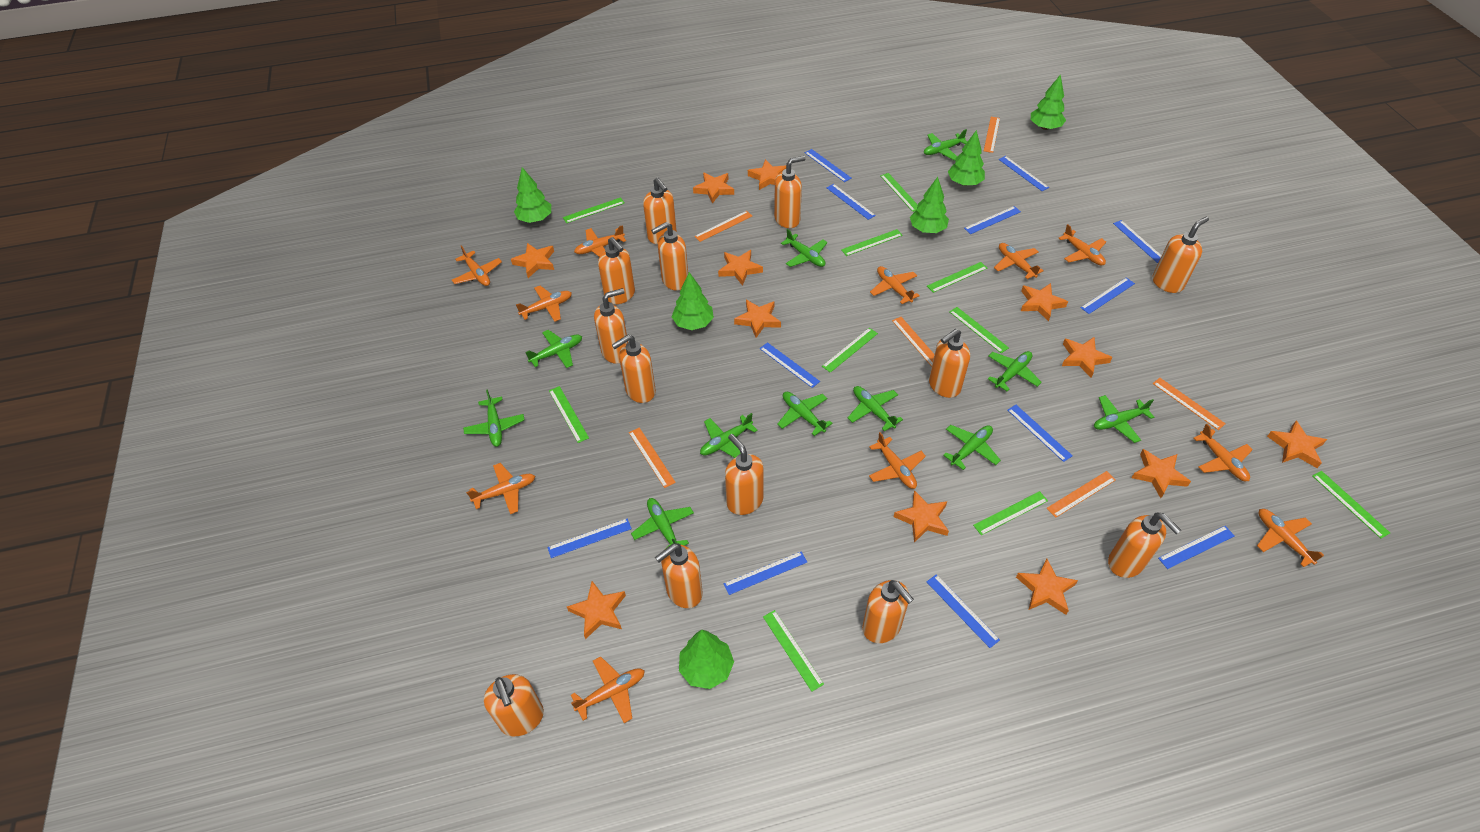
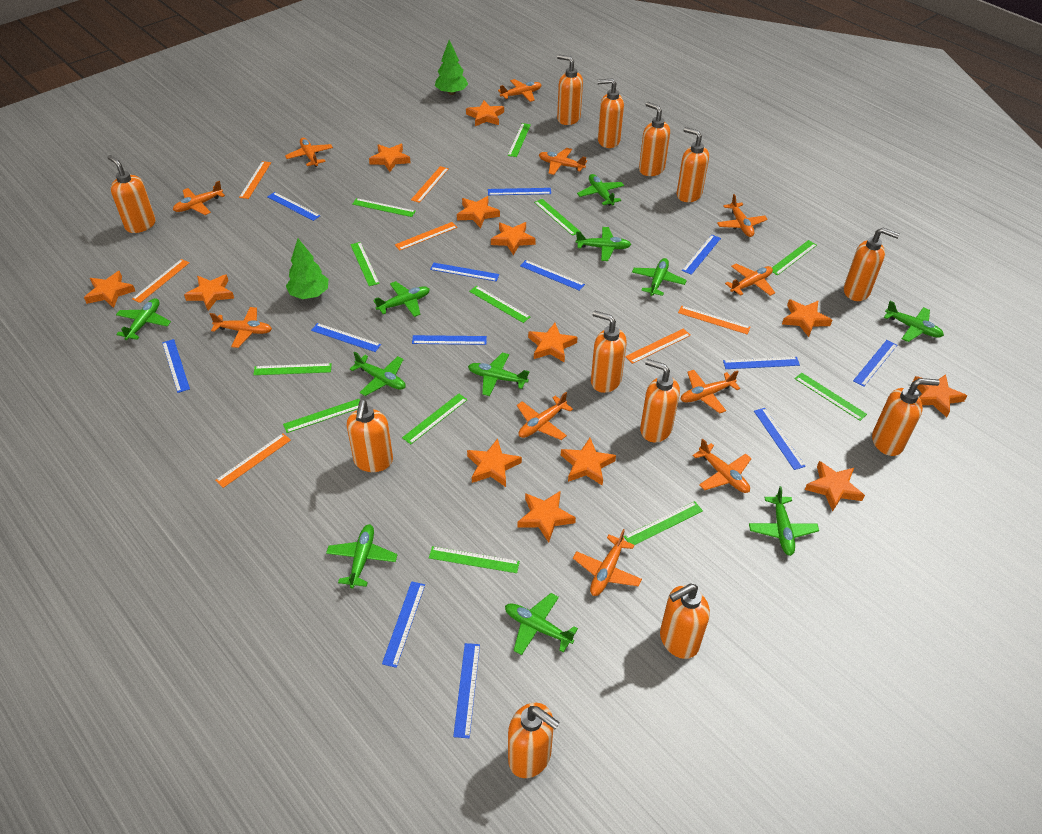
blue ruler: 12 -> 13
green ruler: 10 -> 12
green tree: 6 -> 2
orange ruler: 6 -> 7
orange soap dispenser: 13 -> 12
orange star: 12 -> 13

